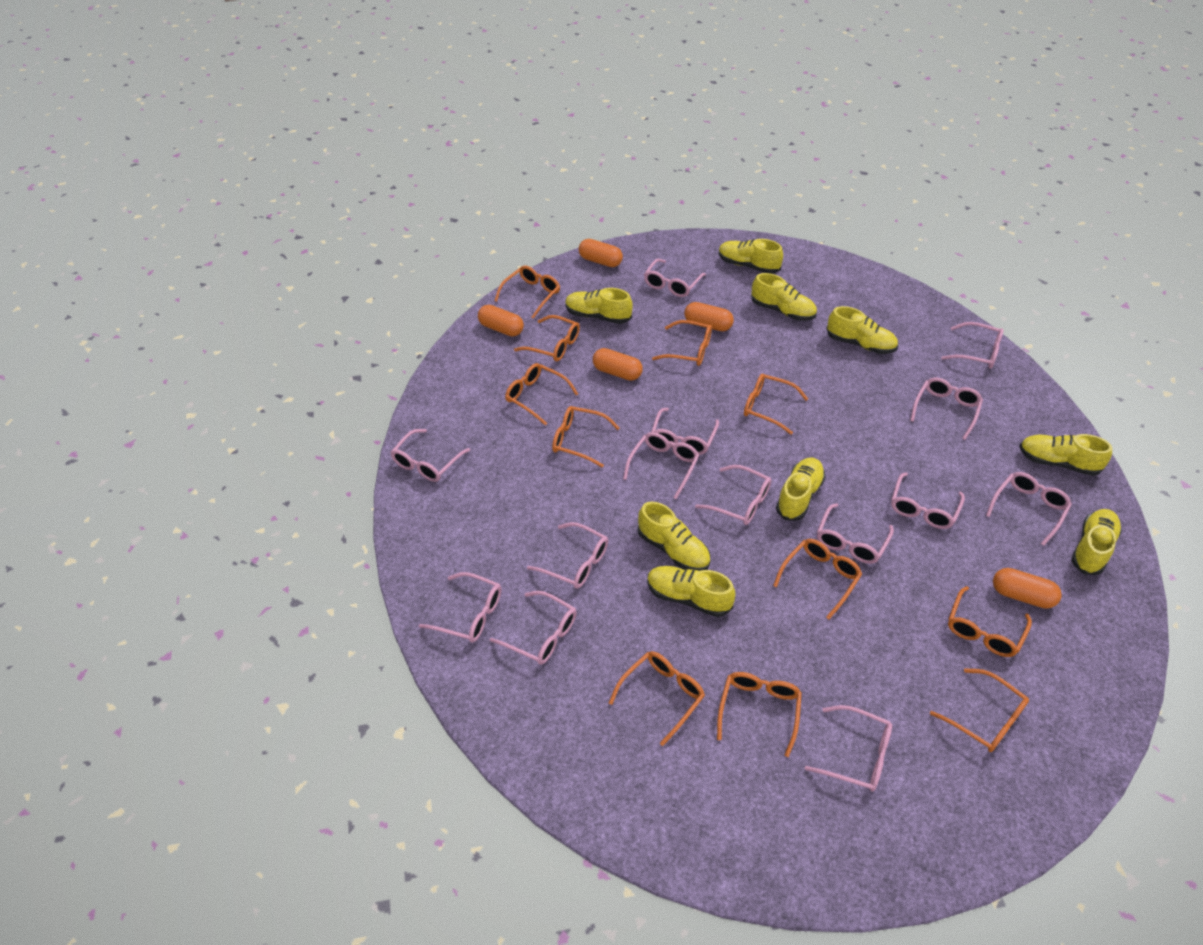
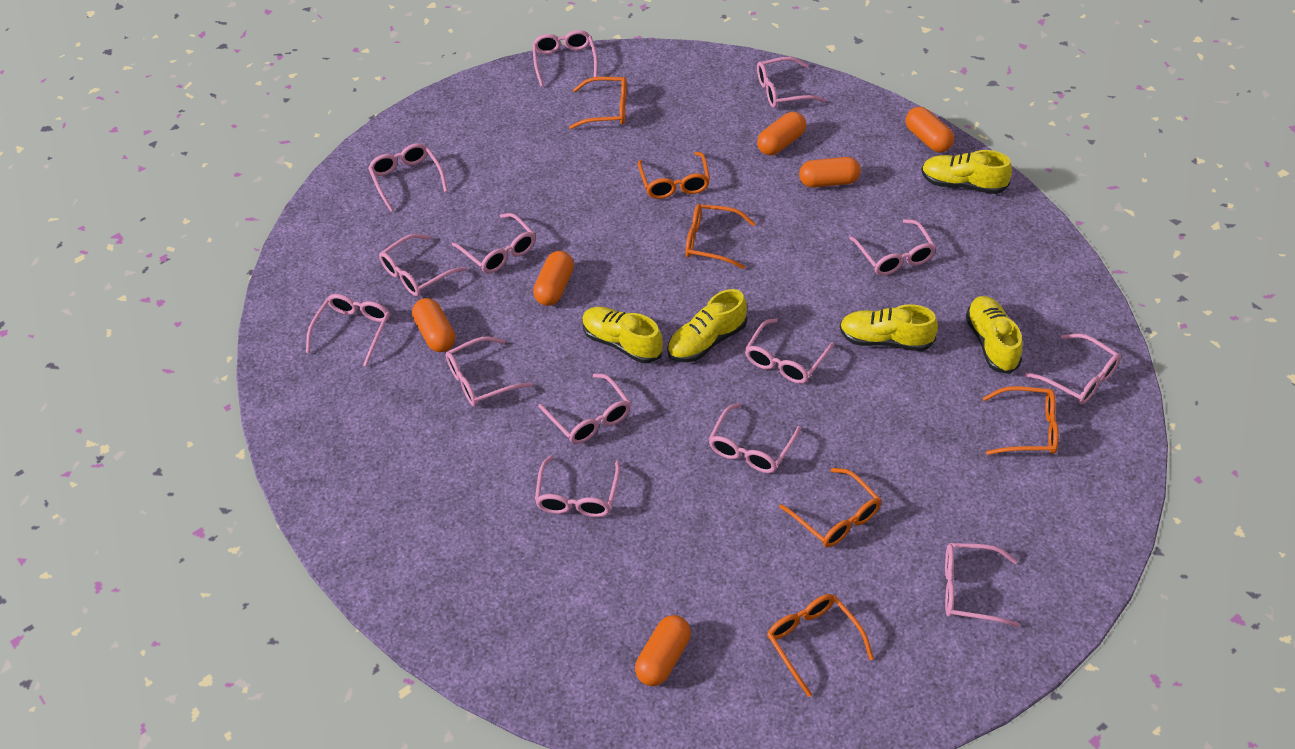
orange capsule: 5 -> 6
orange glasses: 11 -> 6
yellow shoe: 9 -> 5

